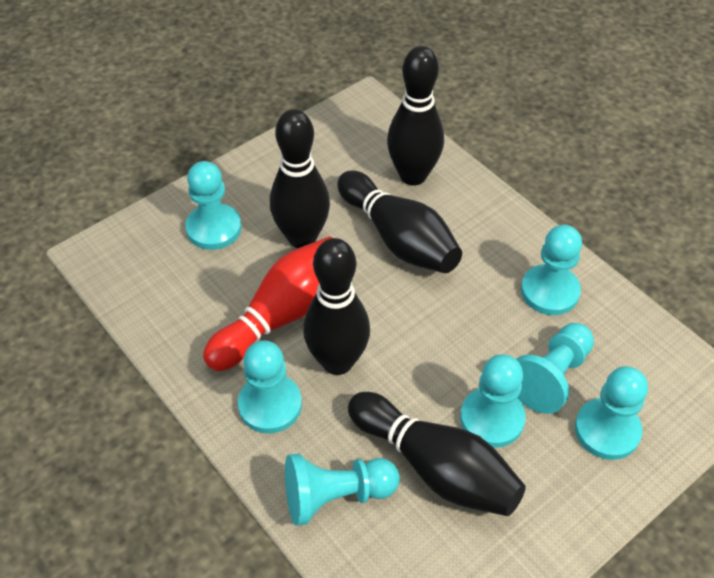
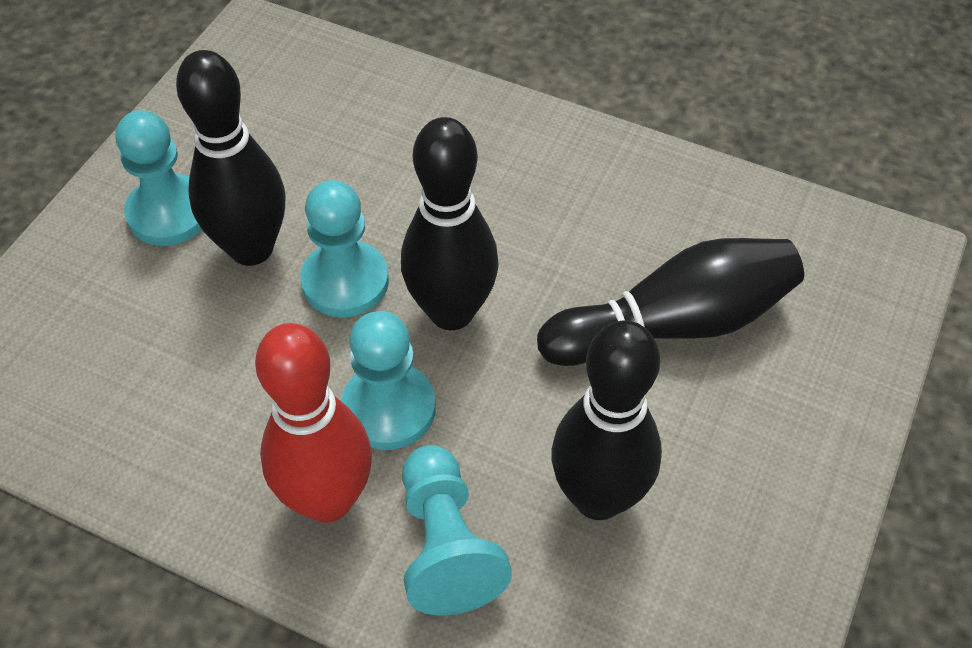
black bowling pin: 5 -> 4
turquoise pawn: 7 -> 4

